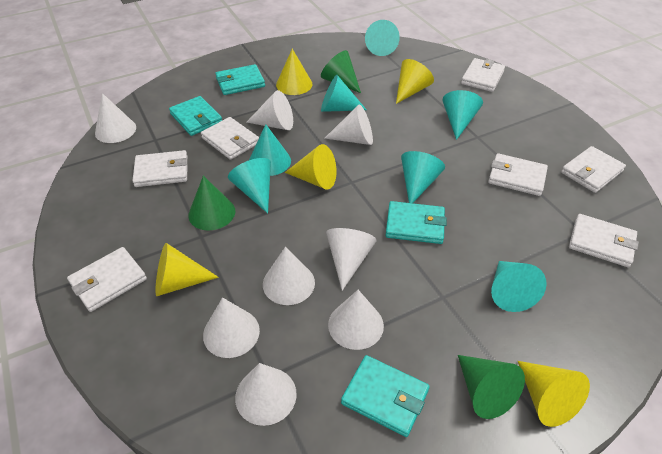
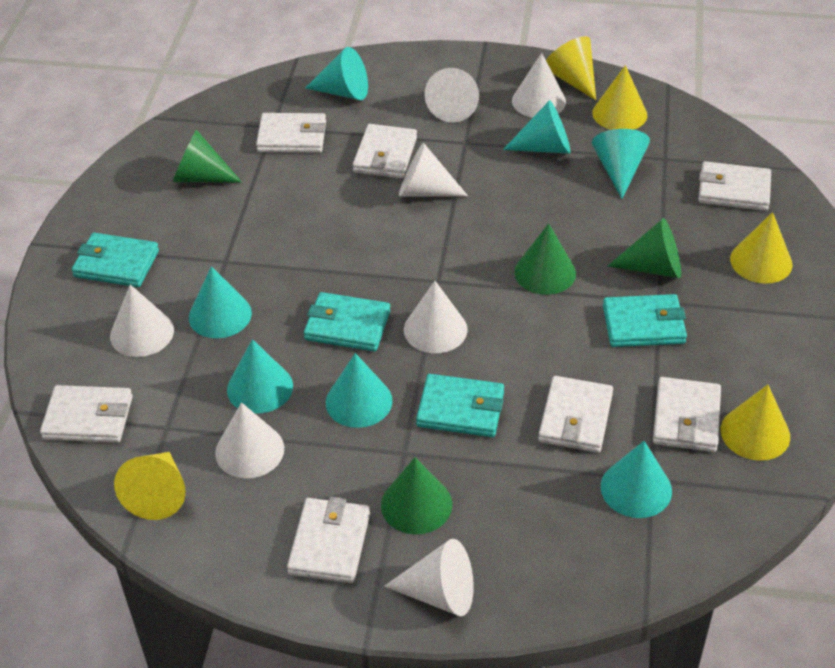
green cone: 3 -> 4
white cone: 8 -> 7

